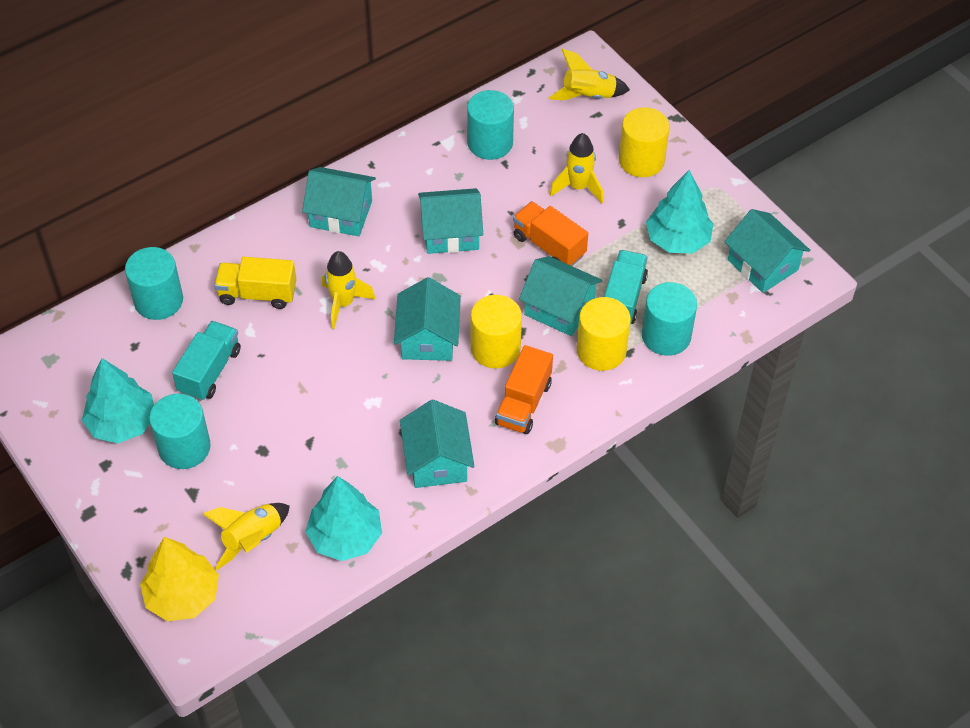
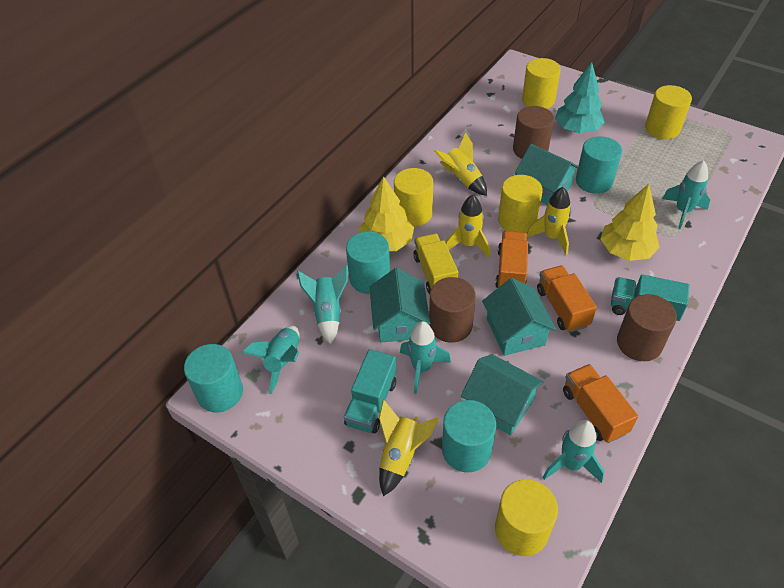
brown cylinder: 0 -> 3
orange truck: 2 -> 3
turquoise house: 6 -> 4
turquoise rocket: 0 -> 5
turquoise tree: 3 -> 1
yellow cylinder: 3 -> 5
yellow tree: 1 -> 2

